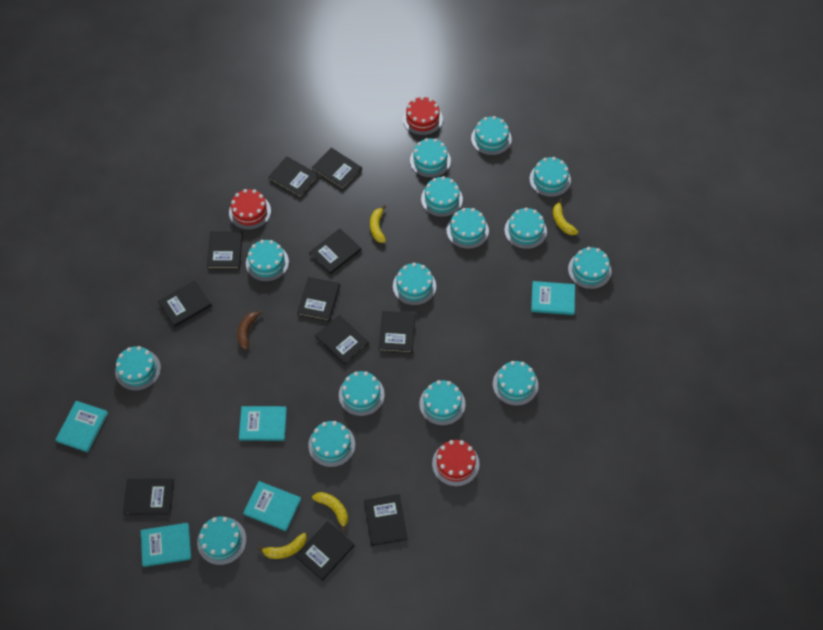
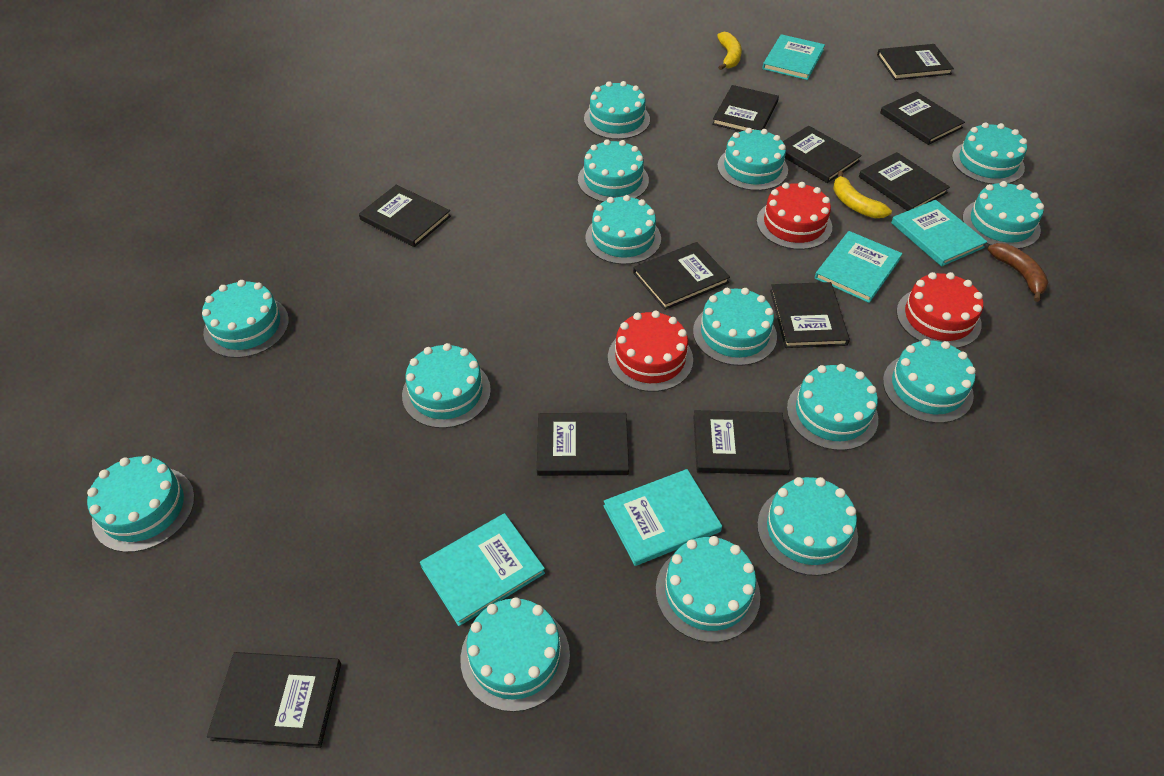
yellow banana: 4 -> 2

